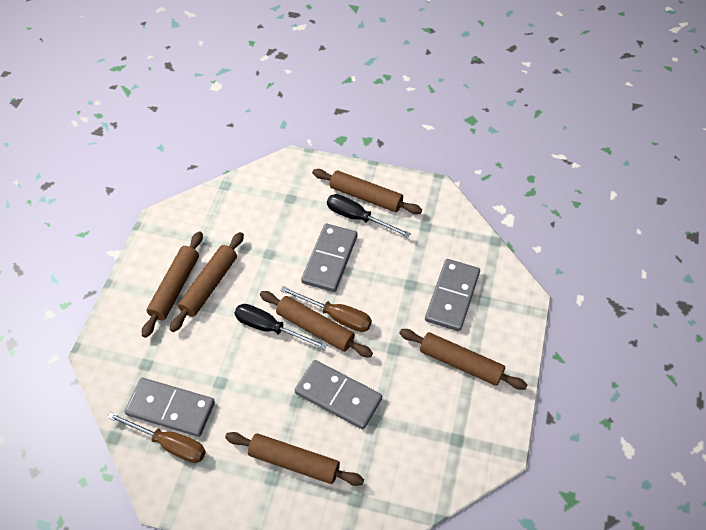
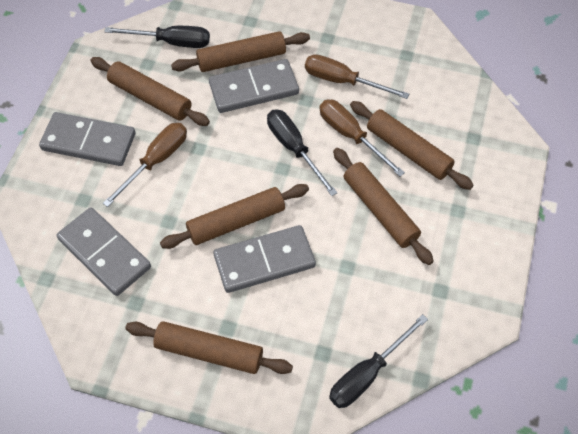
black screwdriver: 2 -> 3
brown screwdriver: 2 -> 3

